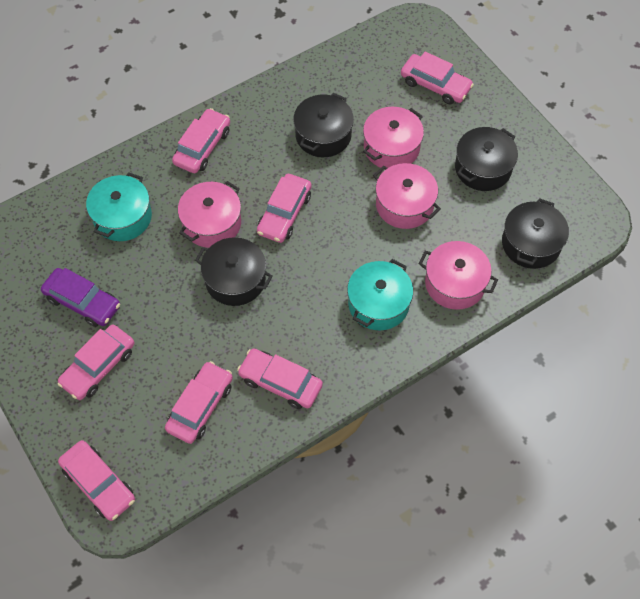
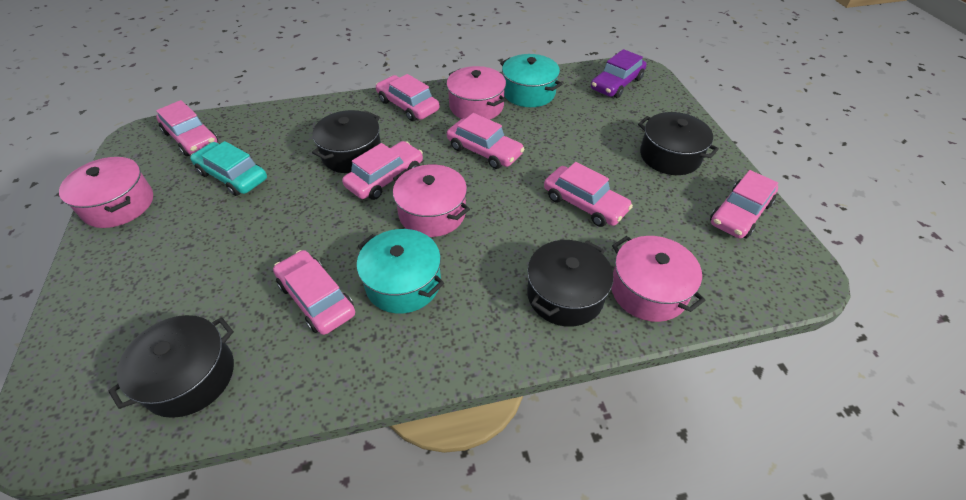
turquoise car: 0 -> 1

